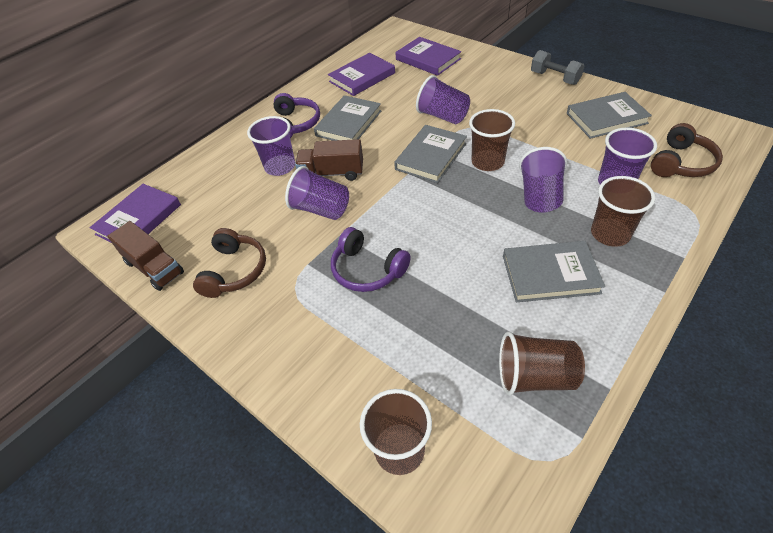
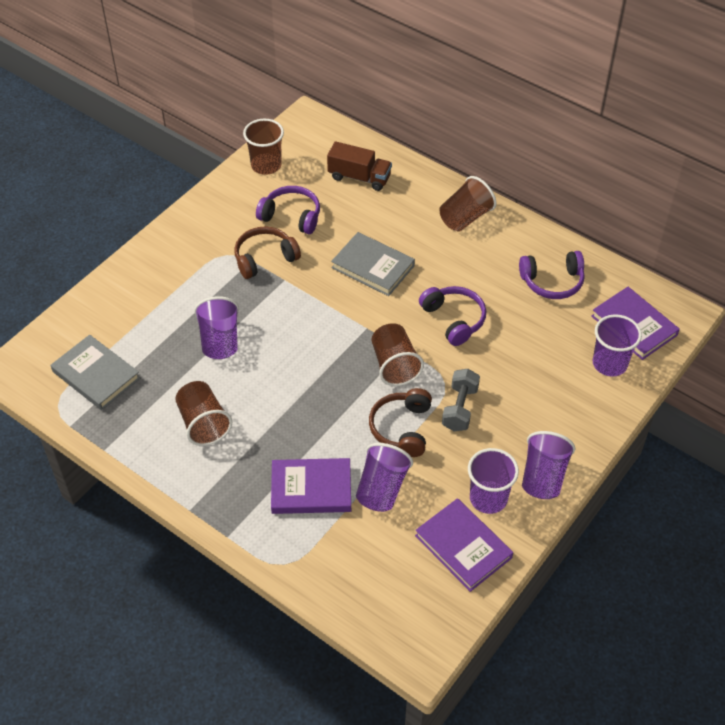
brown truck: 2 -> 1
grey book: 4 -> 2
purple headphones: 2 -> 3

